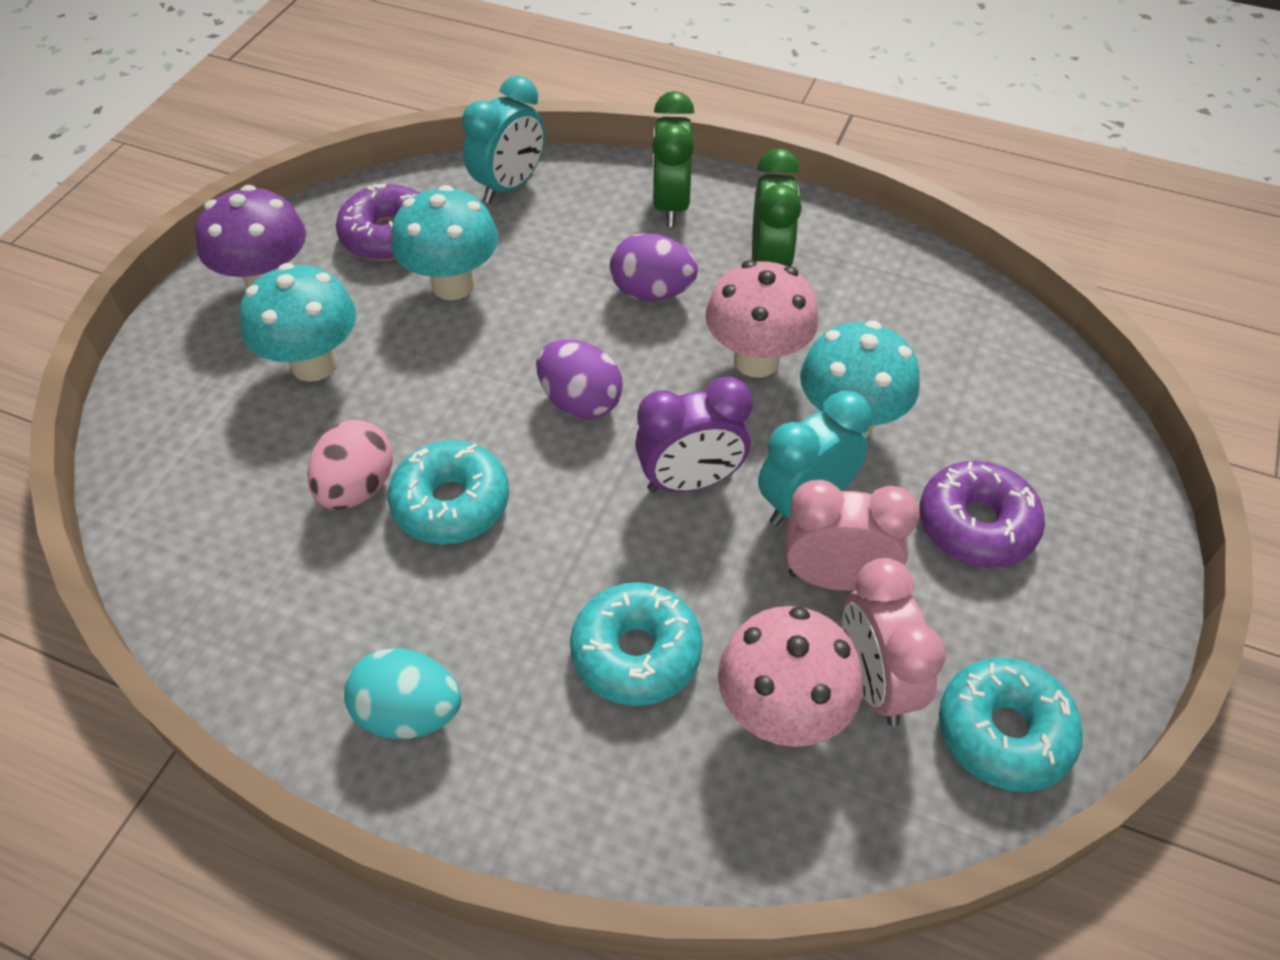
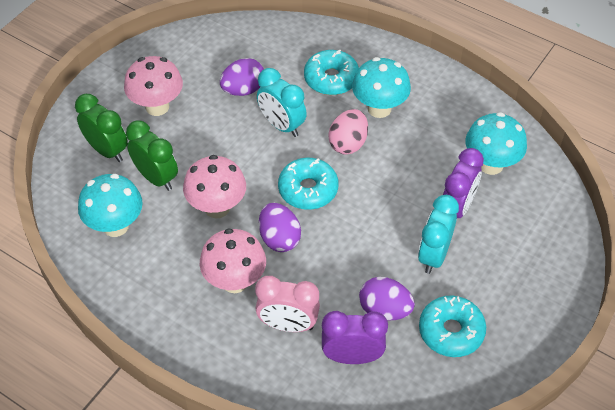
pink clock: 2 -> 1
pink mushroom: 2 -> 3
purple clock: 1 -> 2
purple donut: 2 -> 0
purple egg: 2 -> 3
purple mushroom: 1 -> 0
turquoise egg: 1 -> 0

